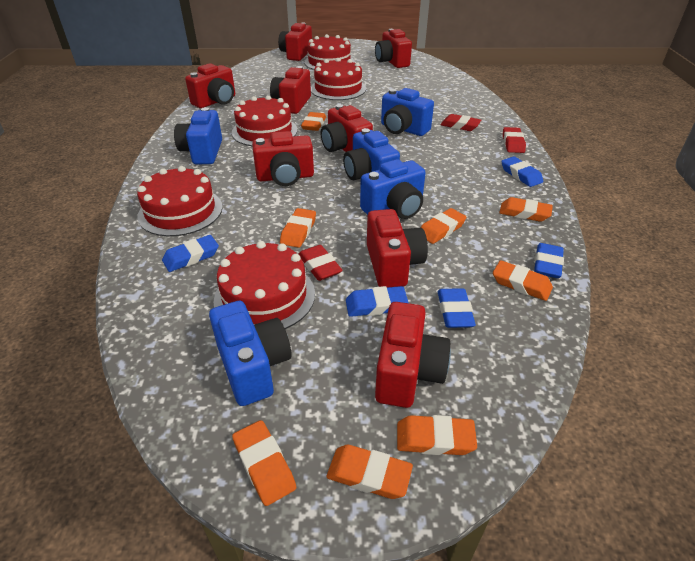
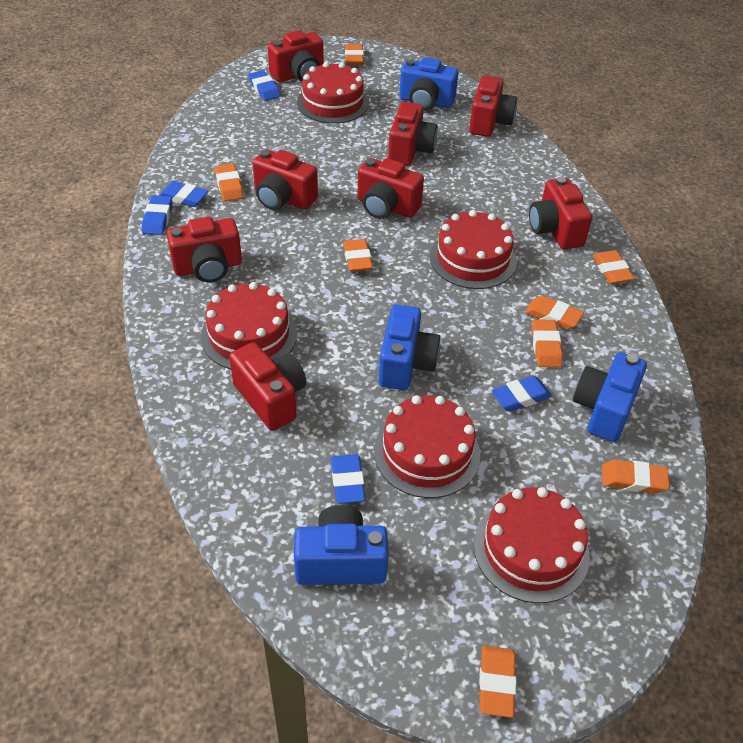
blue camera: 5 -> 4
red eraser: 3 -> 0

